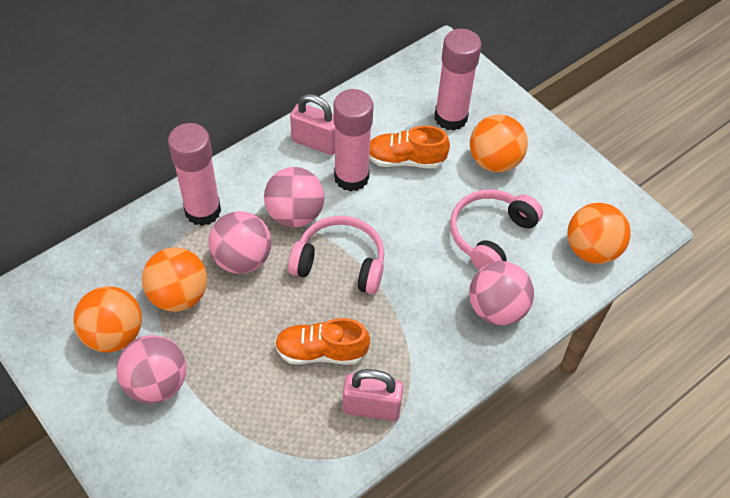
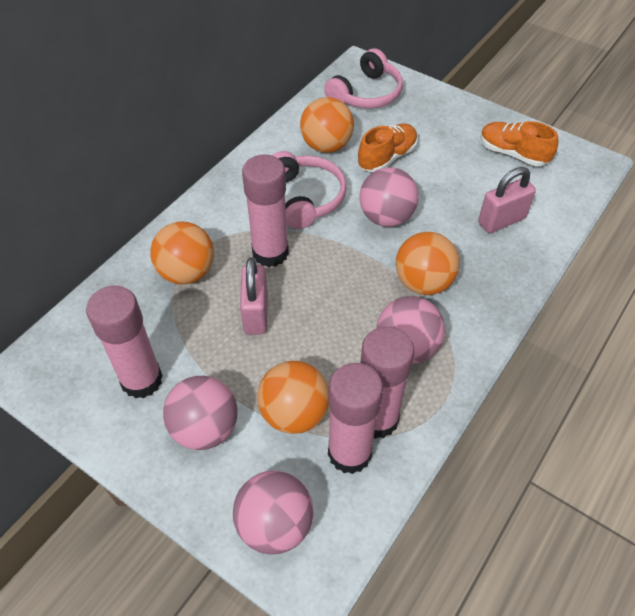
pink glue stick: 3 -> 4

